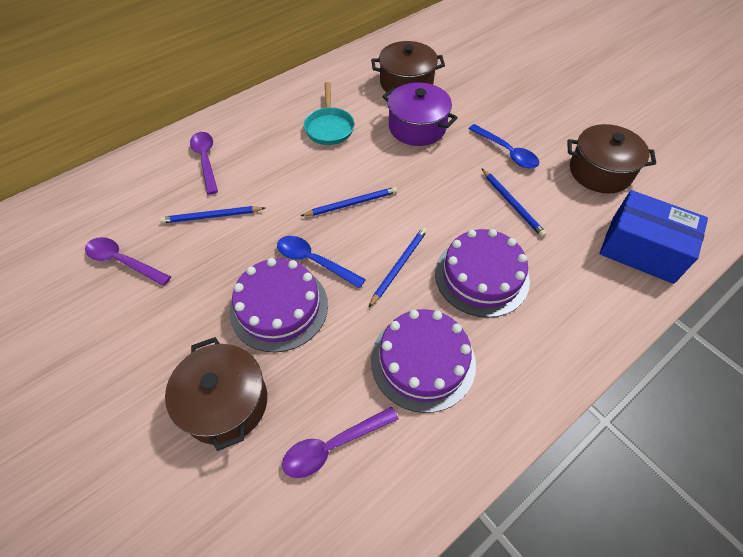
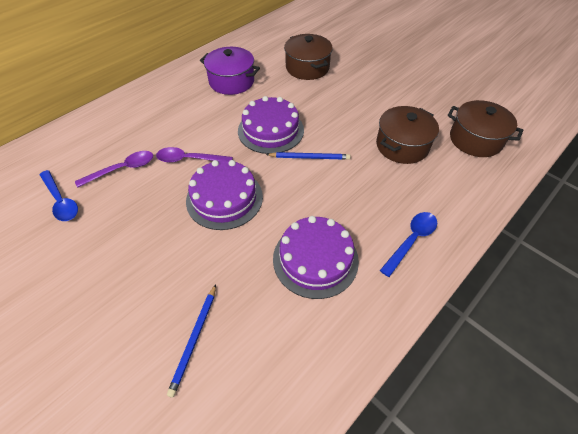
blue box: 1 -> 0
blue pencil: 4 -> 2
purple spoon: 3 -> 2
turquoise pan: 1 -> 0

